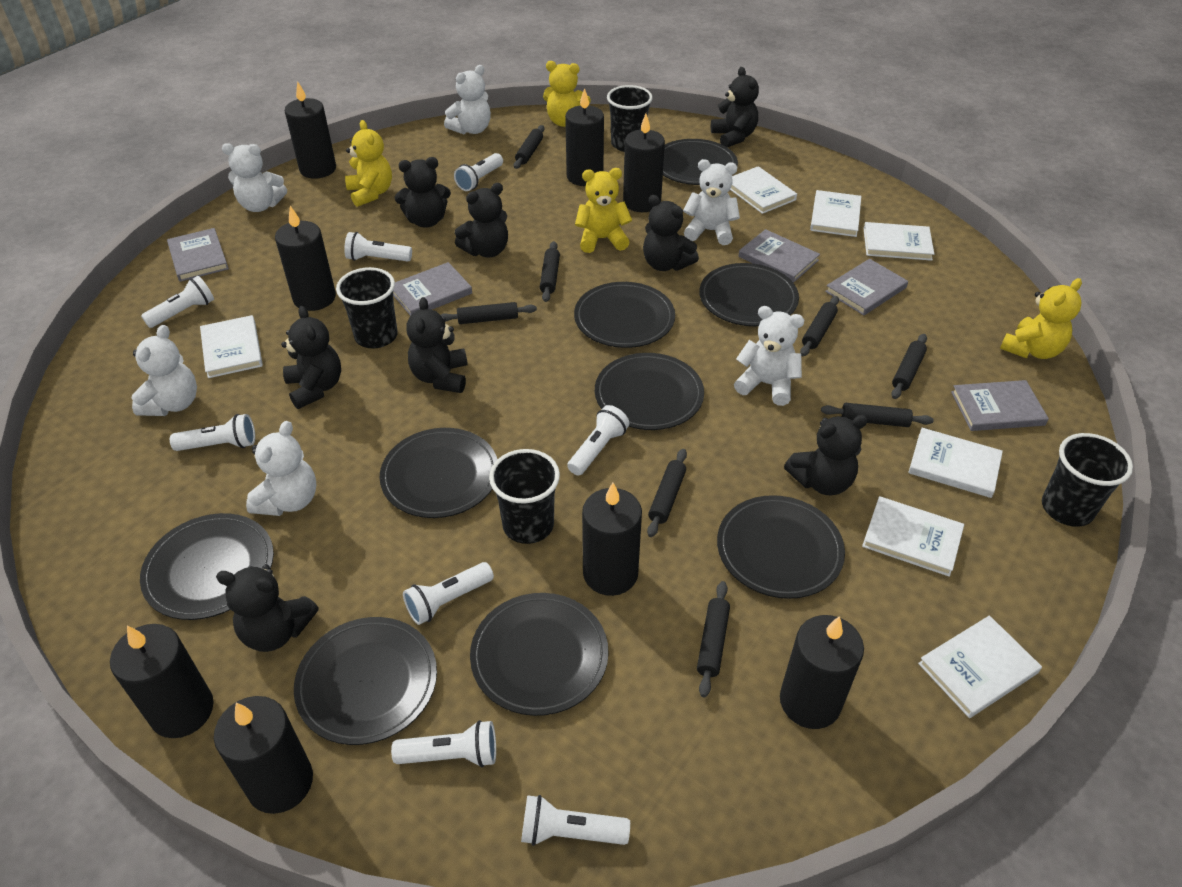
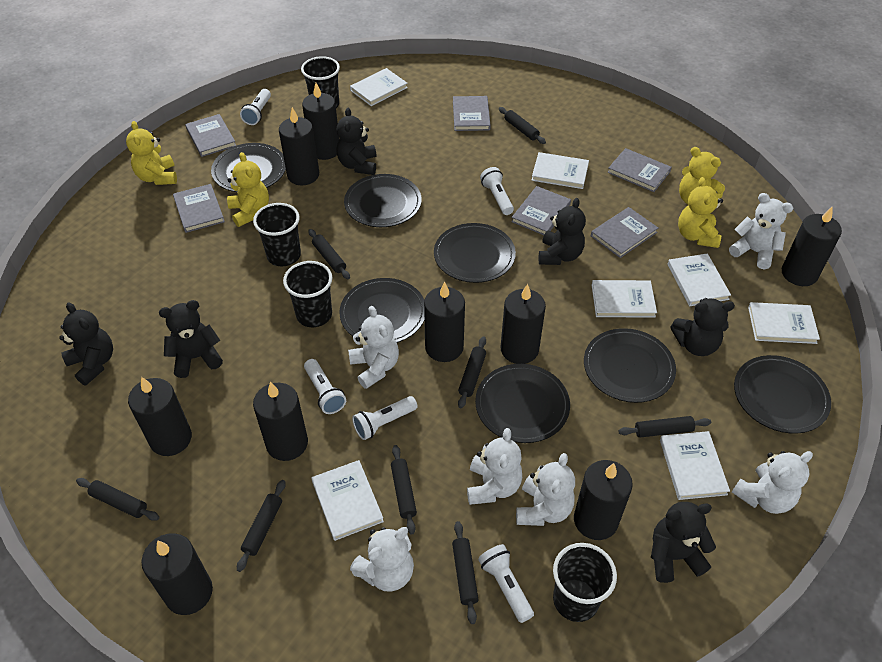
black candle: 8 -> 9
black plate: 9 -> 7
black teddy bear: 8 -> 6
grey book: 5 -> 6
white flashlight: 8 -> 5

